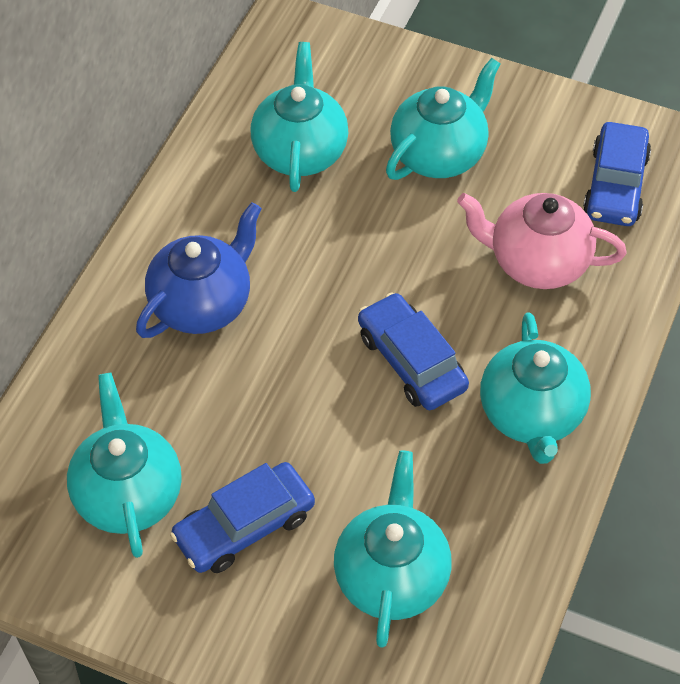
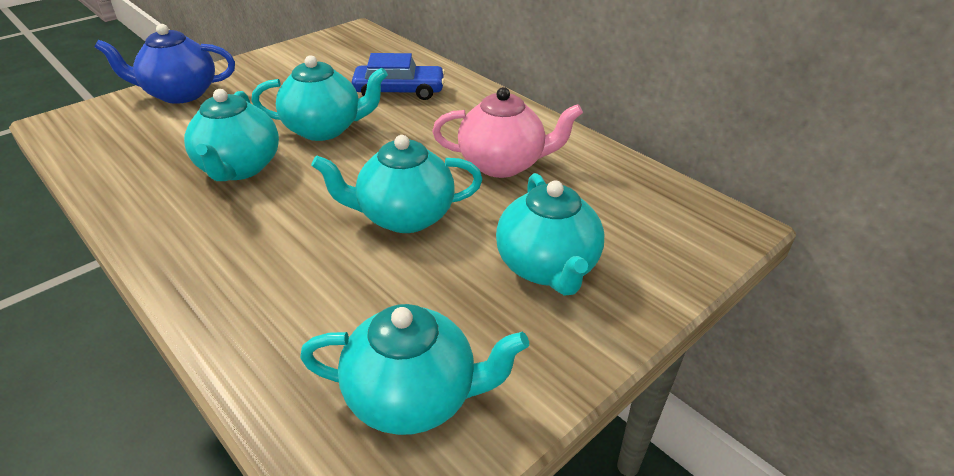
blue car: 3 -> 1

